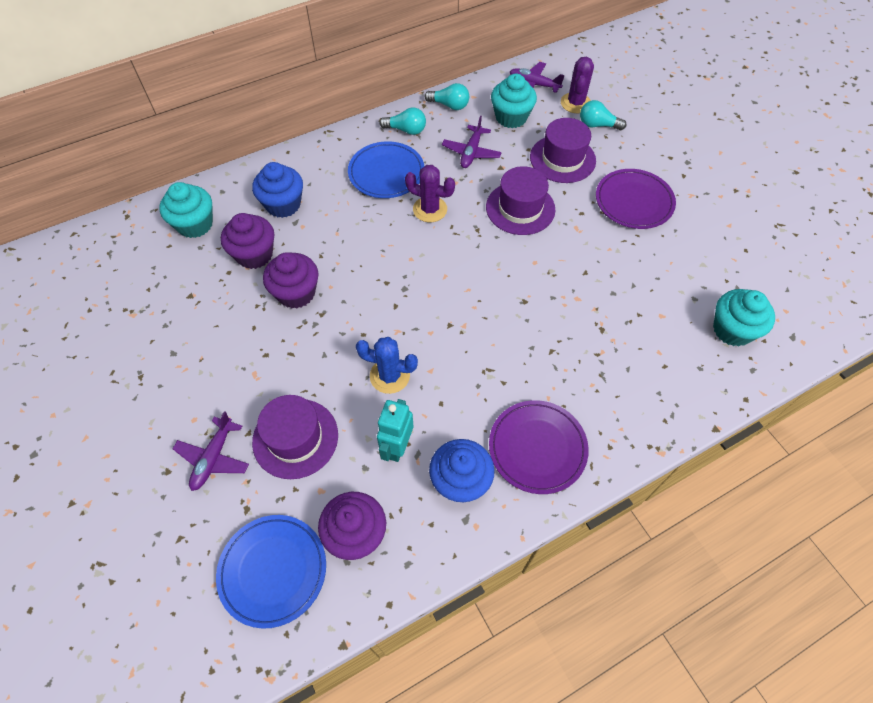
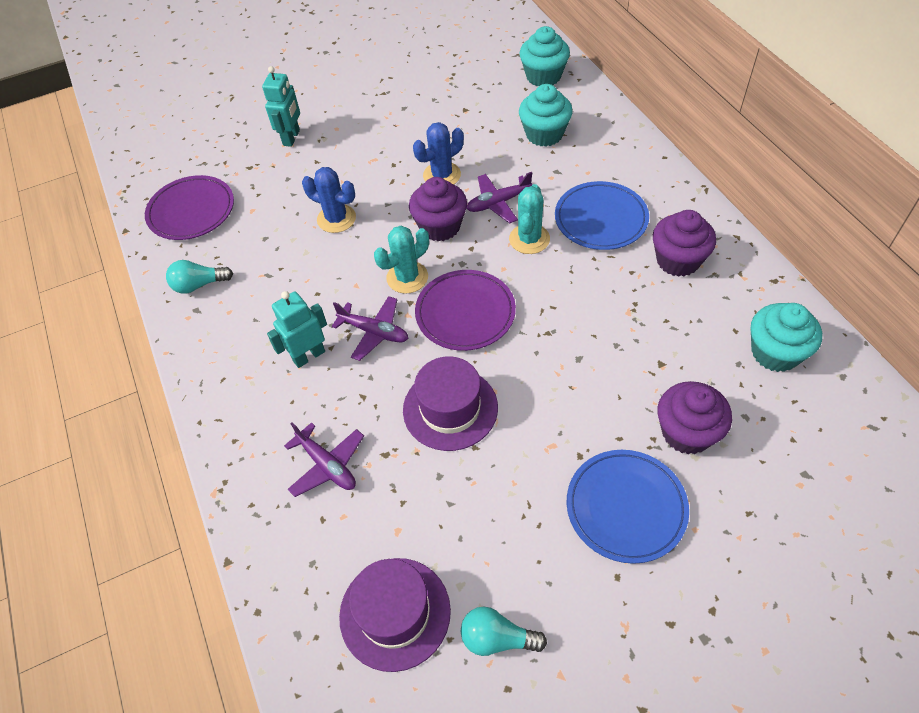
blue cactus: 1 -> 2
blue cupcake: 2 -> 0
purple cactus: 2 -> 0
purple hat: 3 -> 2
turquoise cactus: 0 -> 2
turquoise light bulb: 3 -> 2
turquoise robot: 1 -> 2

